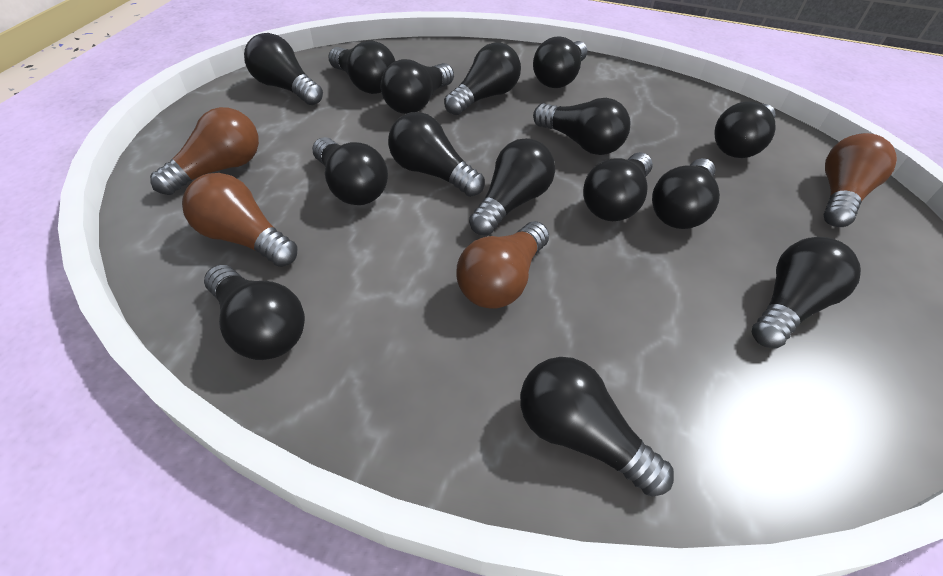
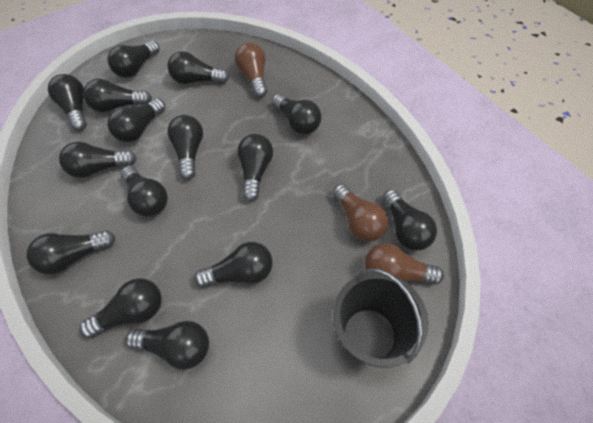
black bucket: 0 -> 1
brown light bulb: 4 -> 3

